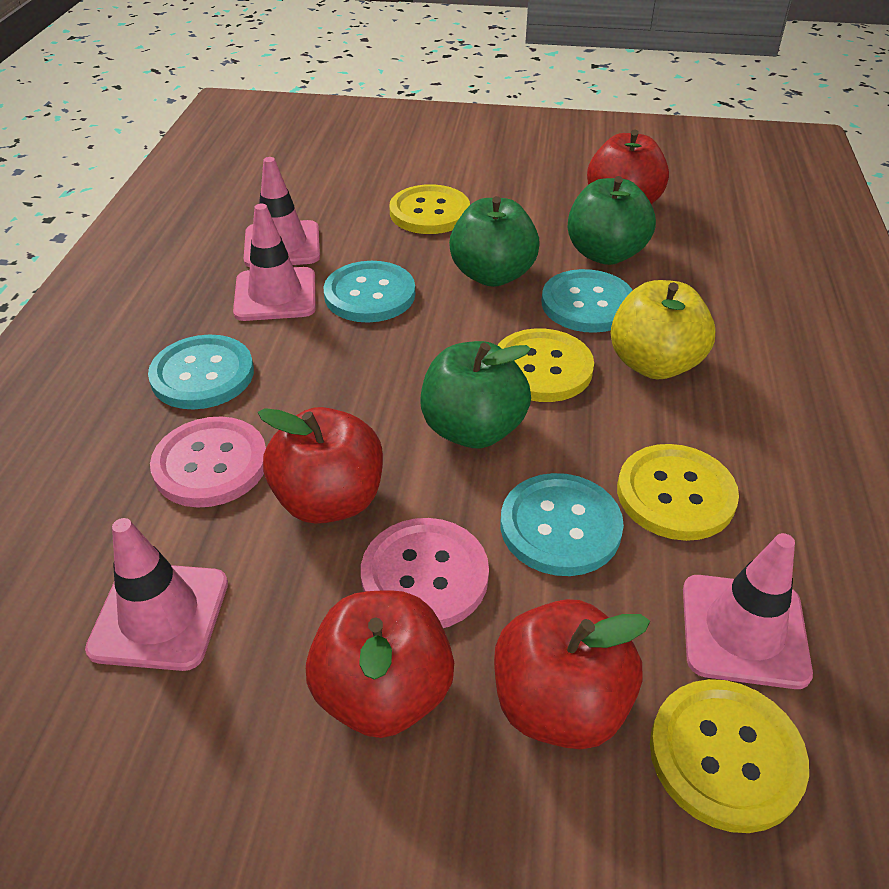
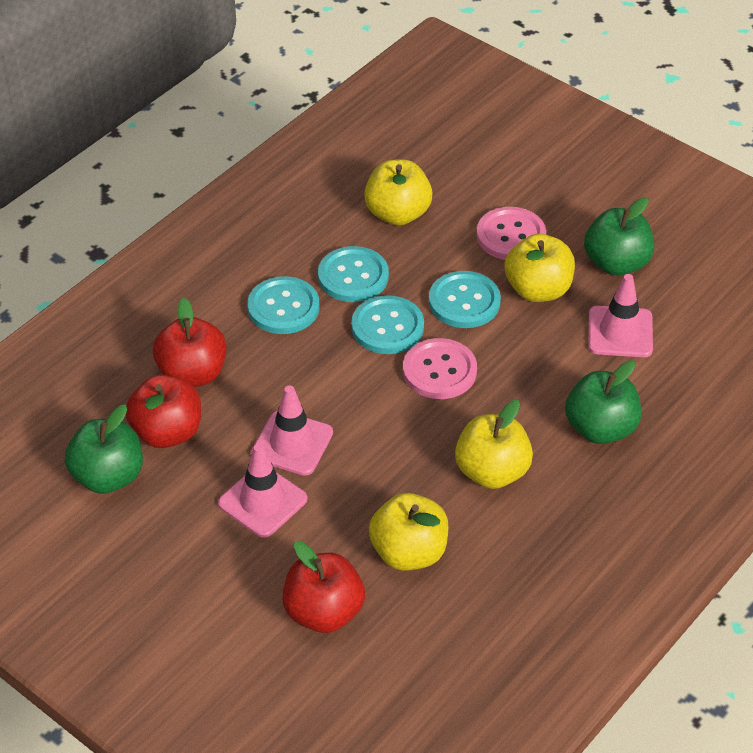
pink traffic cone: 4 -> 3
red apple: 4 -> 3
yellow apple: 1 -> 4
yellow button: 4 -> 0

